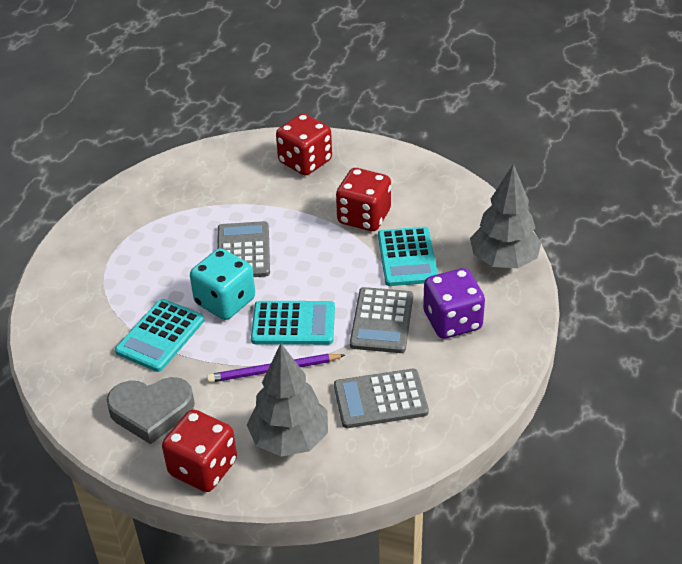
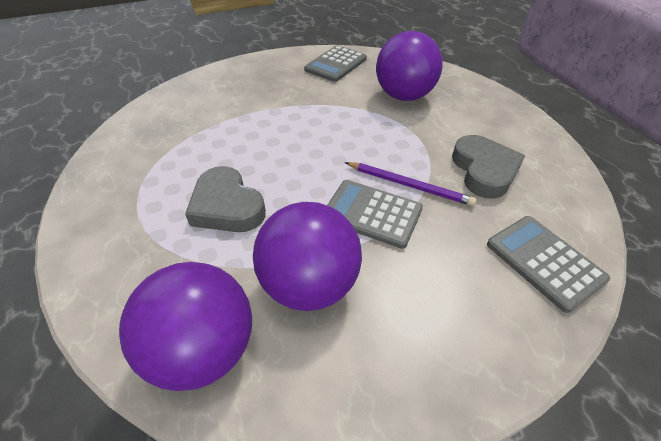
grey heart: 1 -> 2
grey tree: 2 -> 0
purple ball: 0 -> 3
purple dice: 1 -> 0
red dice: 3 -> 0
turquoise calculator: 3 -> 0
turquoise dice: 1 -> 0

